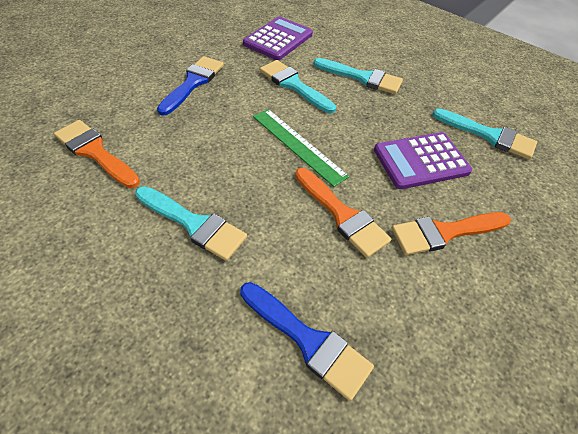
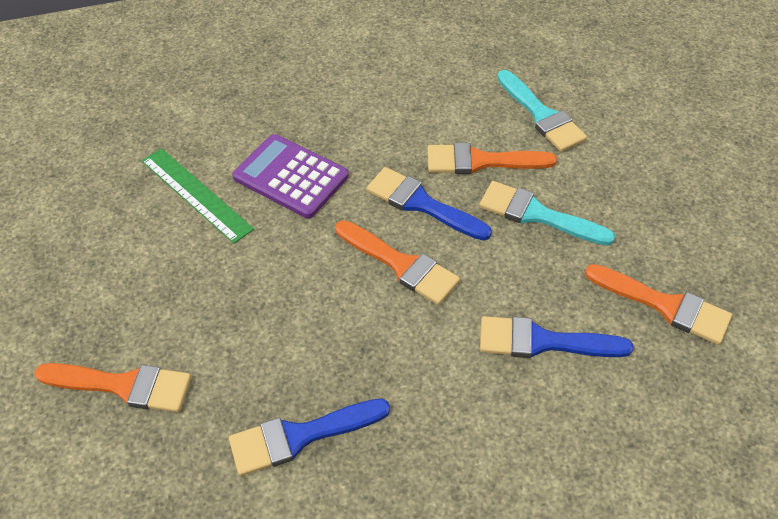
blue brush: 2 -> 3
orange brush: 3 -> 4
purple calculator: 2 -> 1
turquoise brush: 4 -> 2

